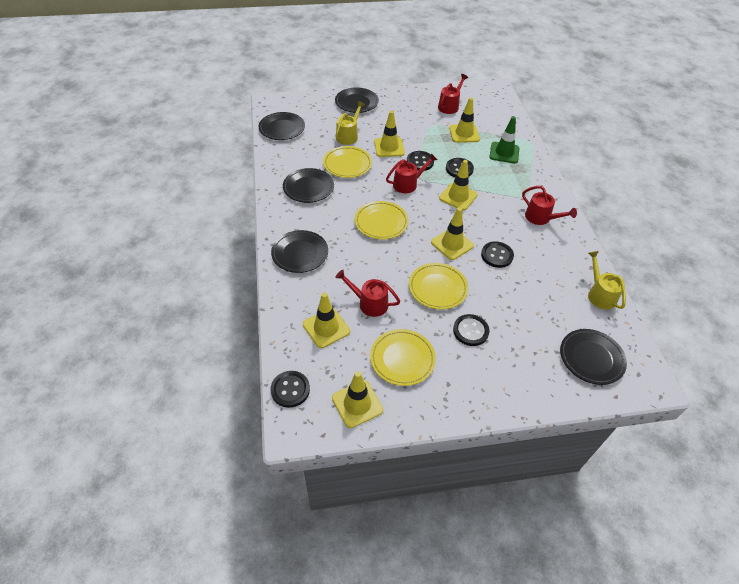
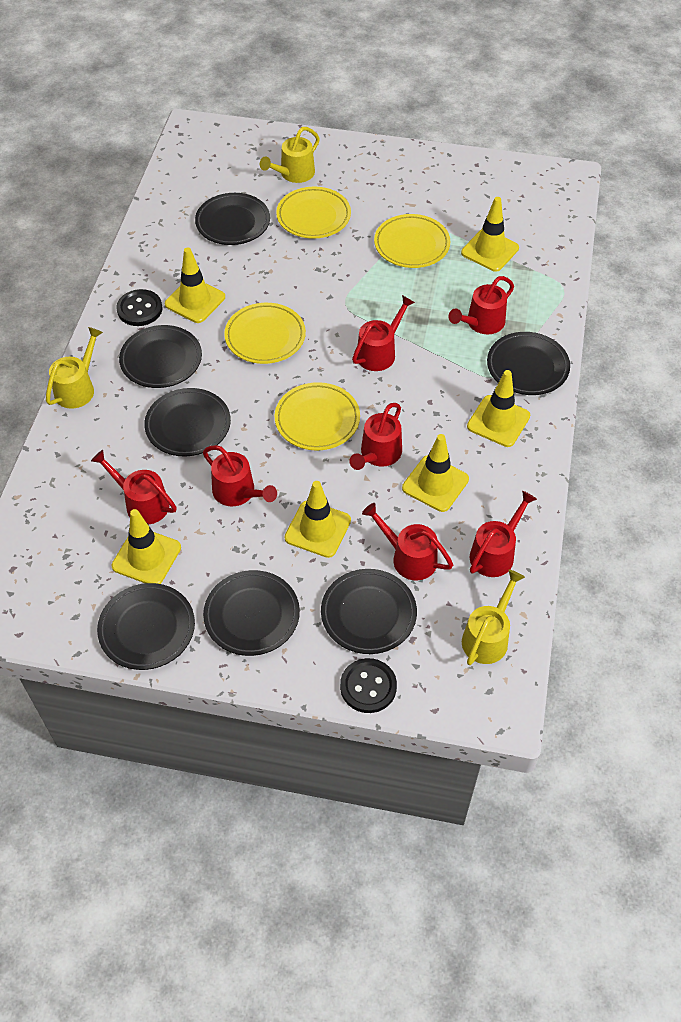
black button: 5 -> 2
black plate: 5 -> 7
green traffic cone: 1 -> 0
red watering can: 4 -> 7
yellow watering can: 2 -> 3

